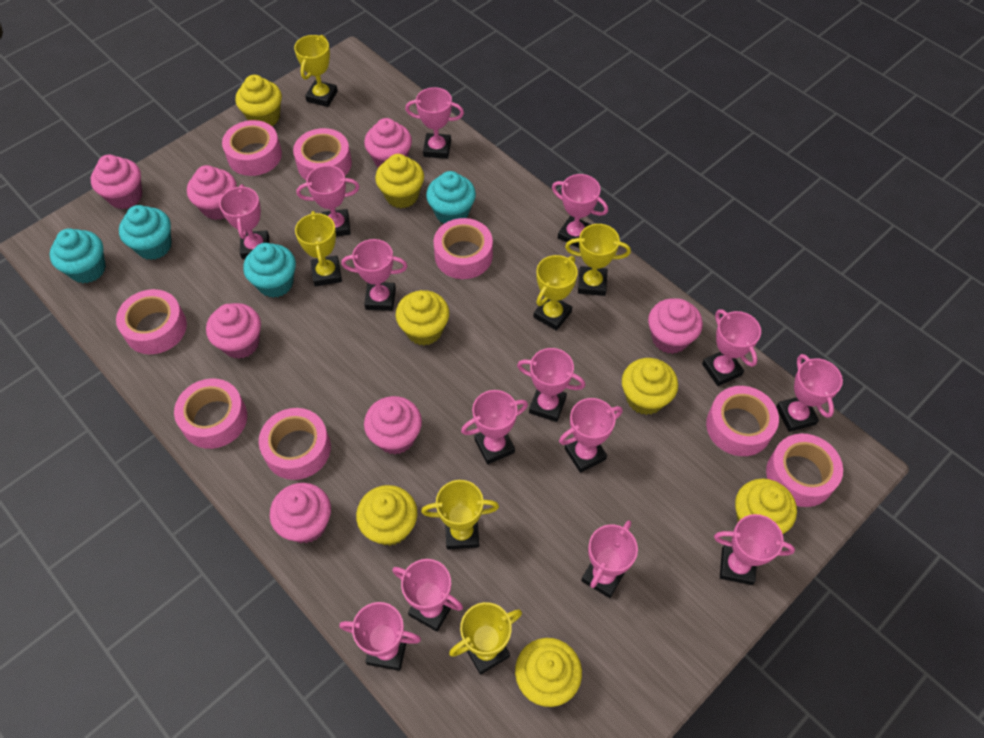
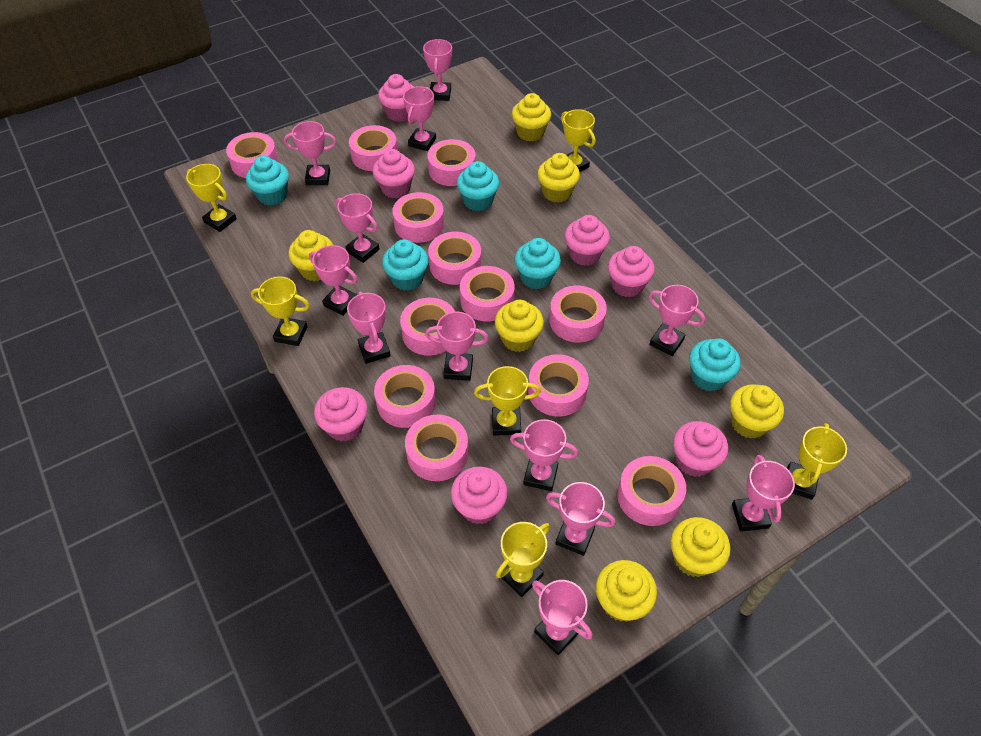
pink tape: 8 -> 12
pink trophy: 14 -> 12
turquoise cupcake: 4 -> 5

